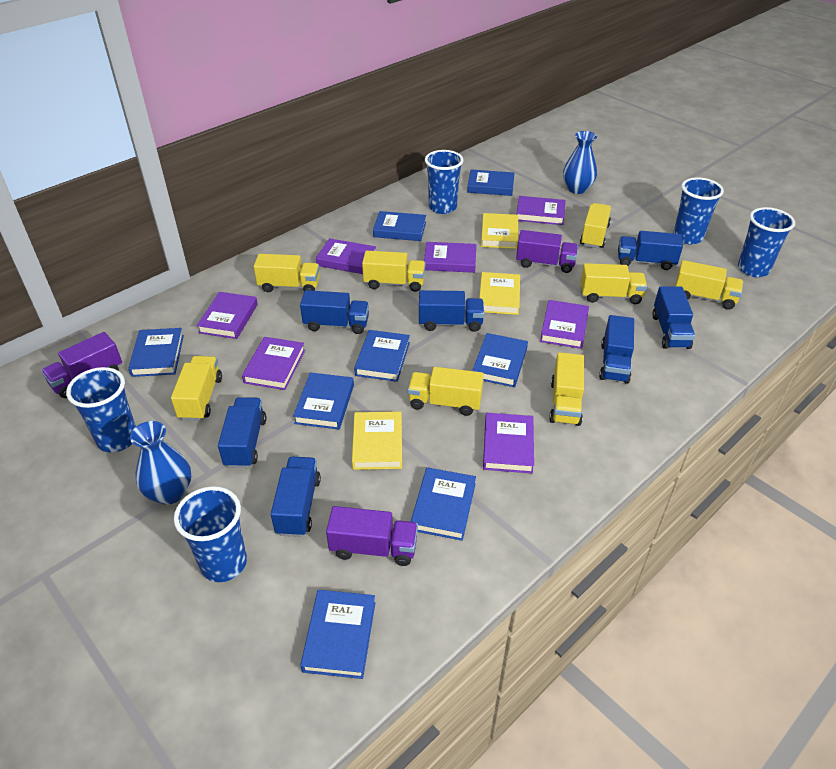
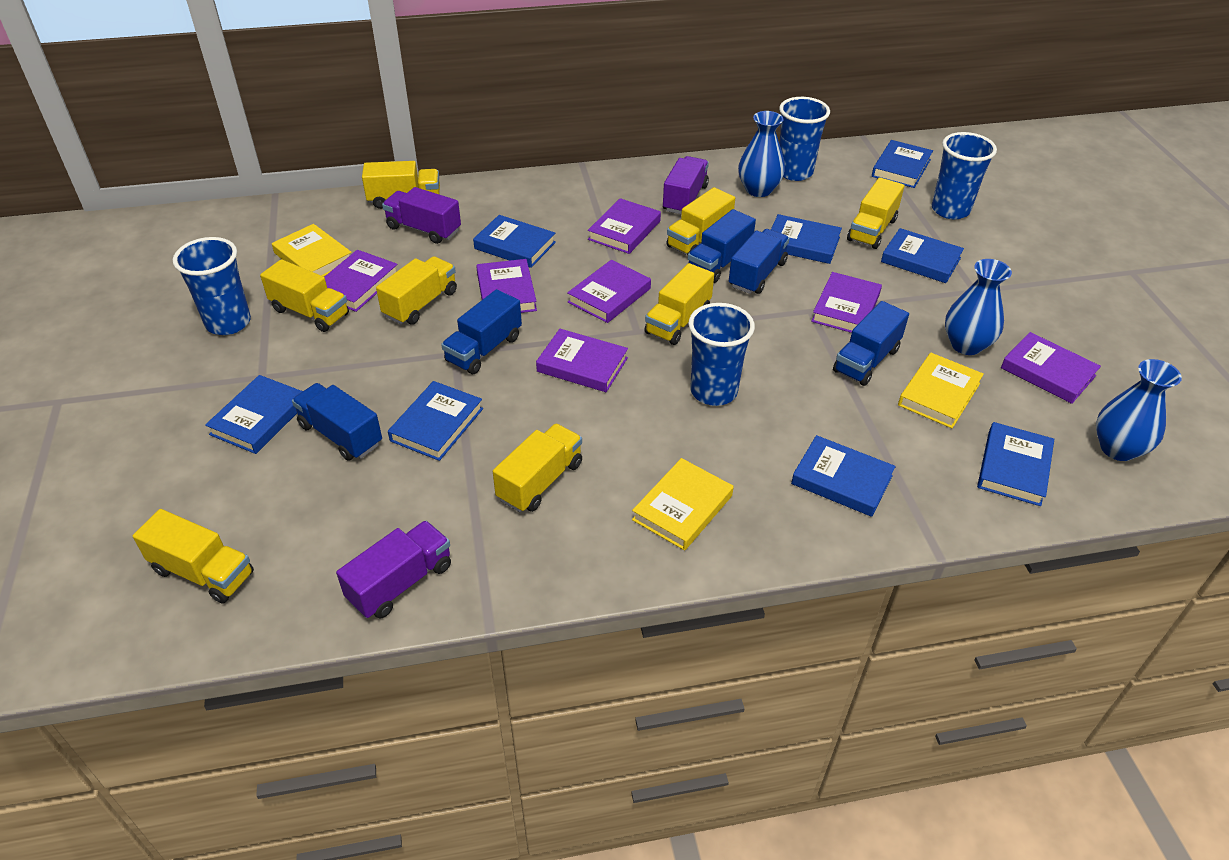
blue cup: 5 -> 4
blue truck: 7 -> 5
blue vase: 2 -> 3

